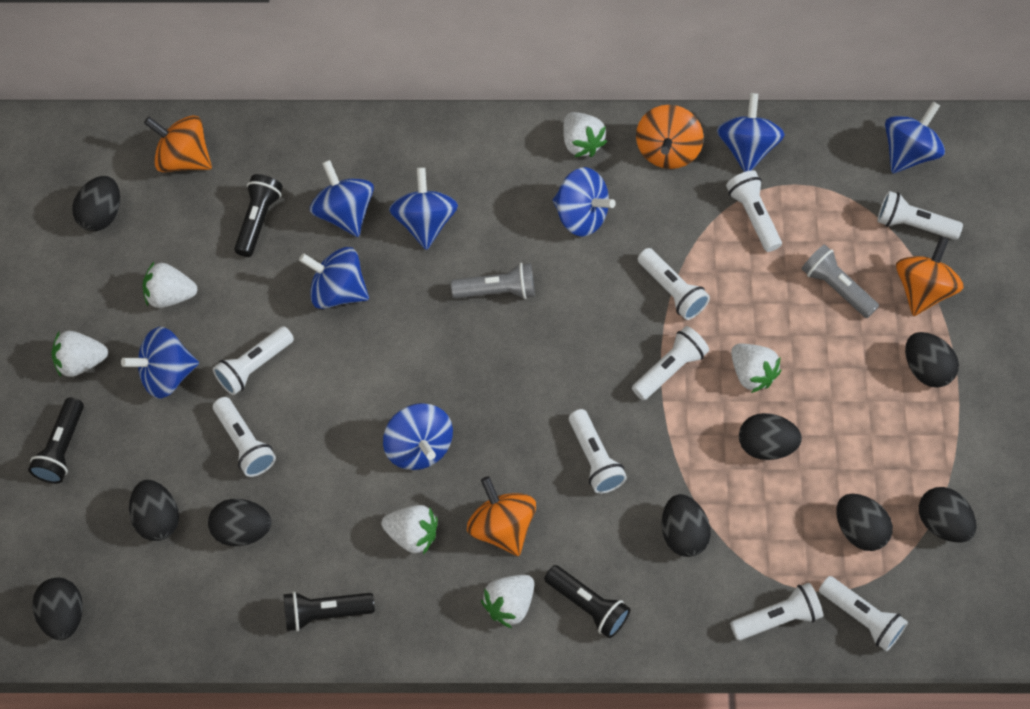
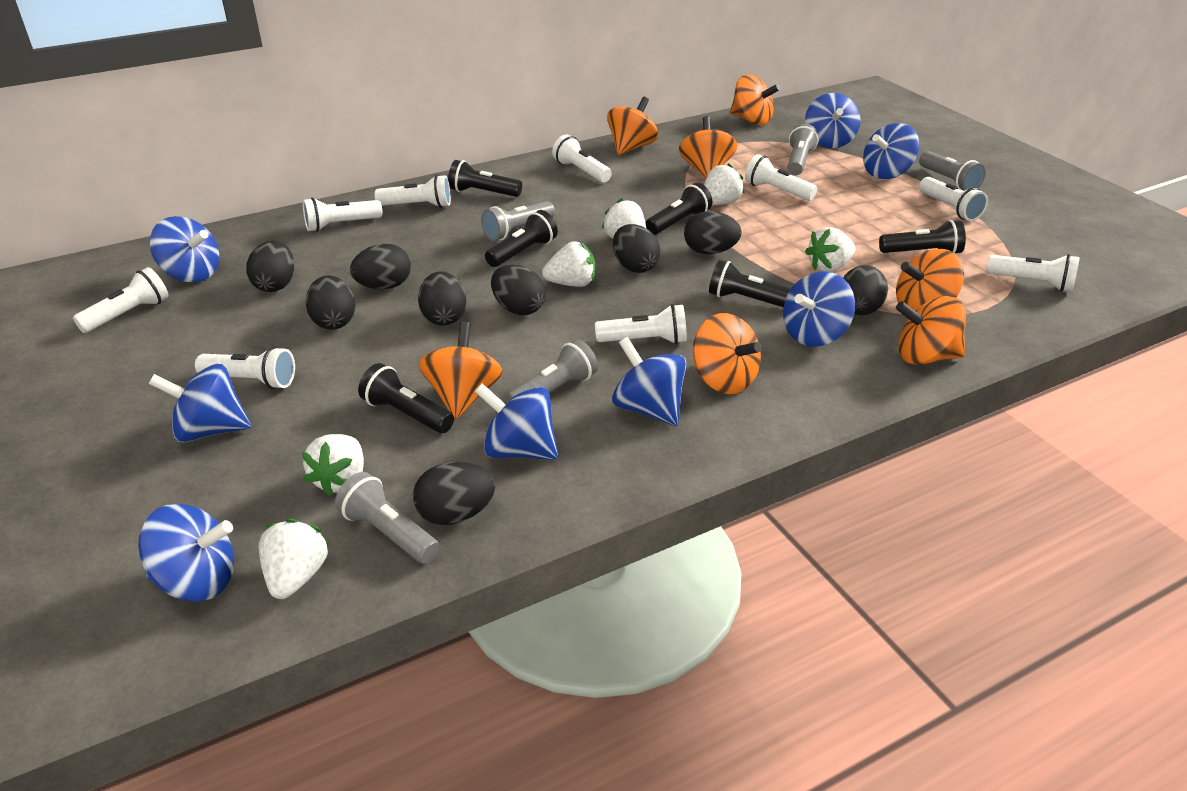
black flashlight: 4 -> 6
grey flashlight: 2 -> 5
orange spinning top: 4 -> 7

